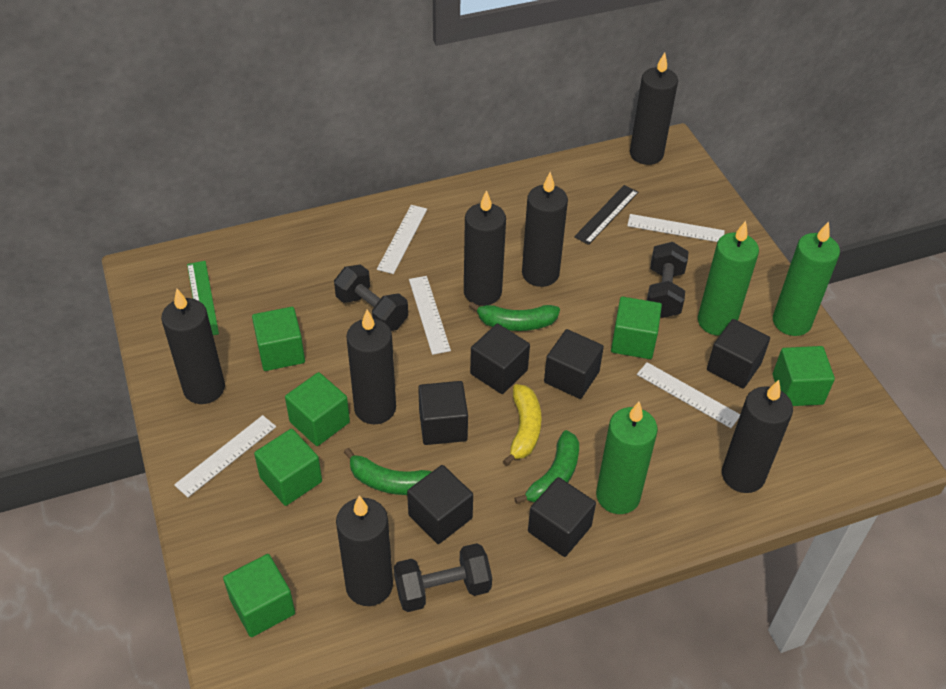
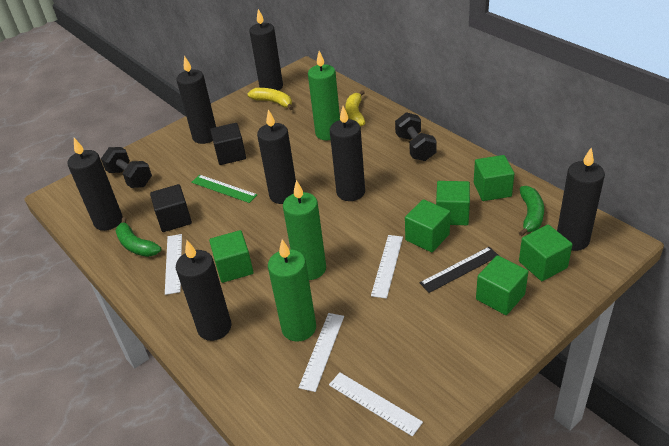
black cube: 6 -> 2
black dumbbell: 3 -> 2
green banana: 3 -> 2
white ruler: 5 -> 4
yellow banana: 1 -> 2

